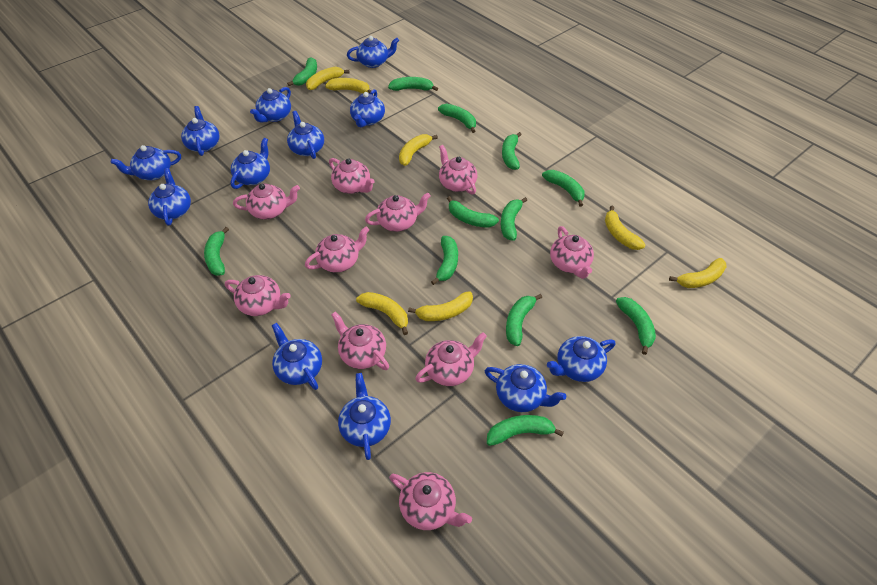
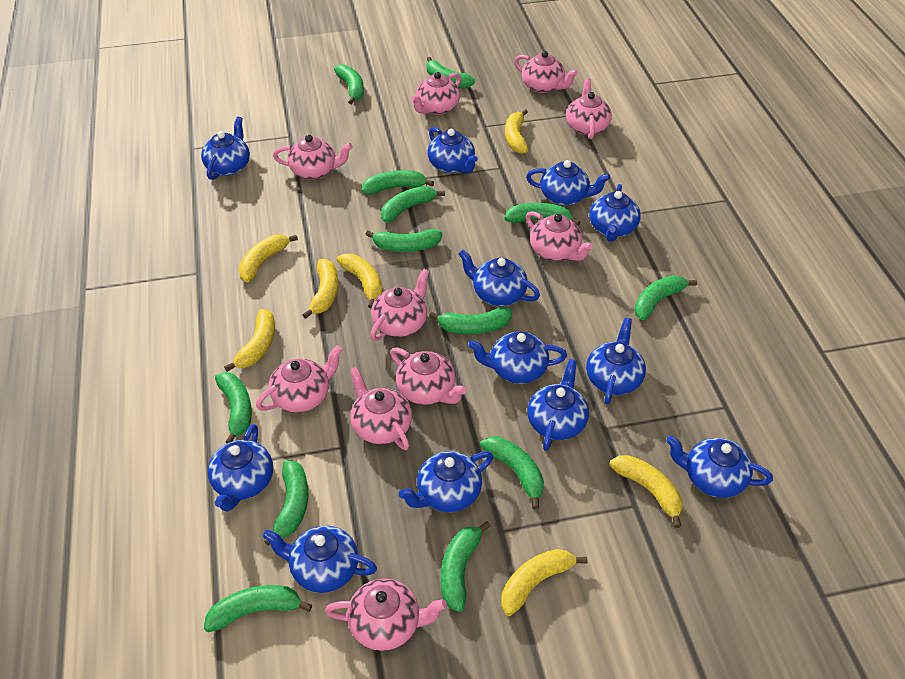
green banana: 12 -> 13

